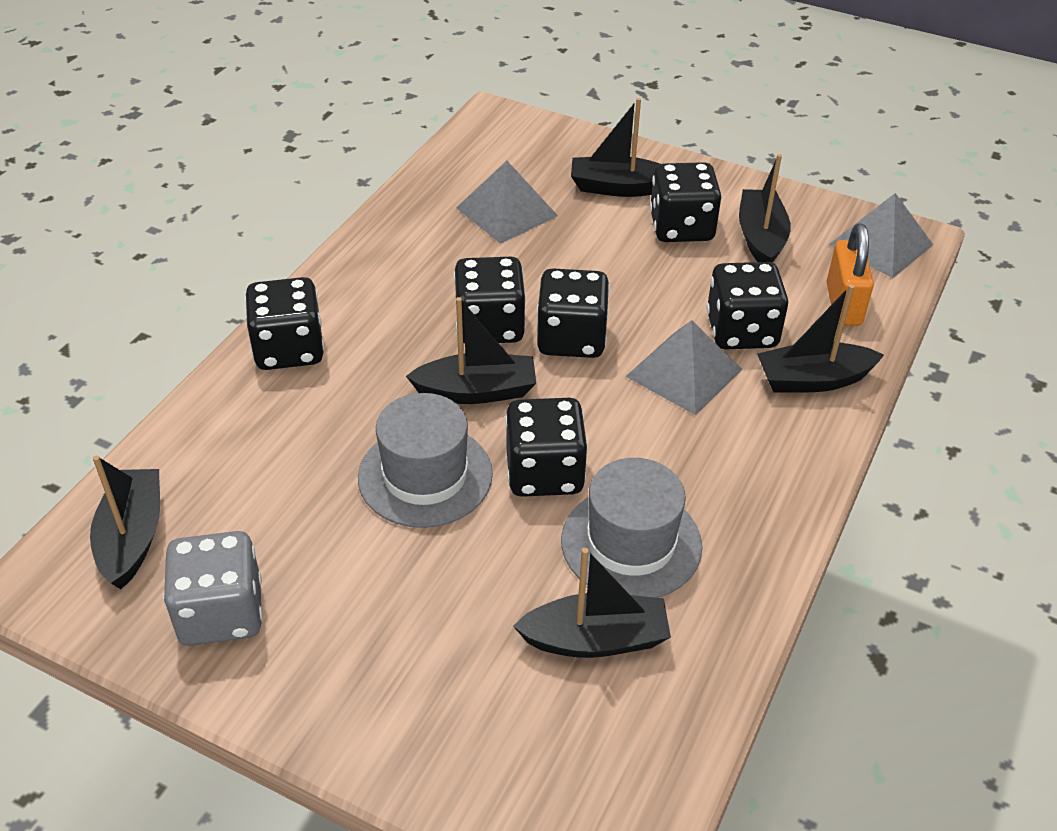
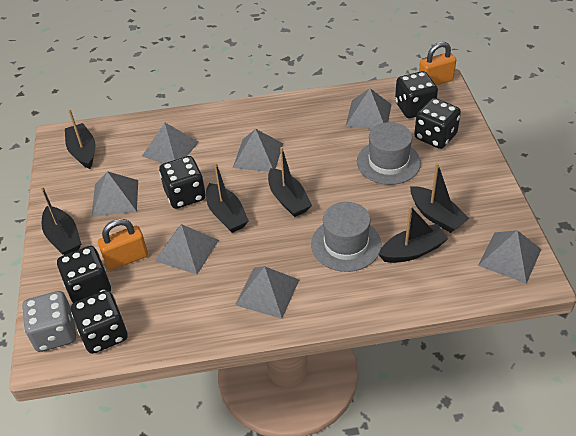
black dice: 6 -> 5
grey pyramid: 3 -> 7
orange padlock: 1 -> 2

